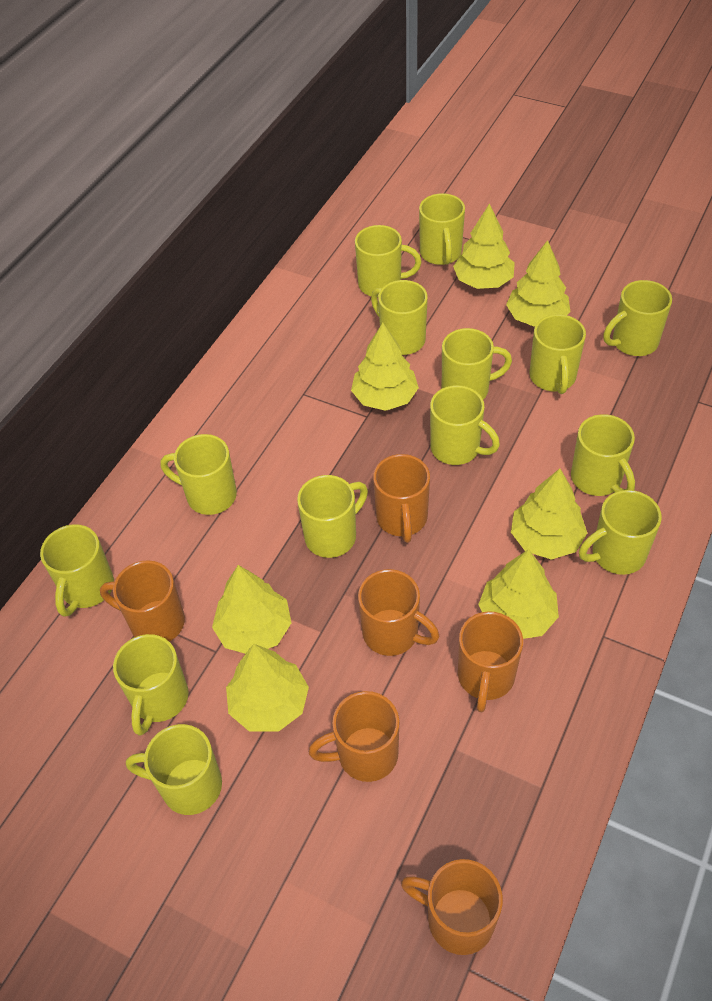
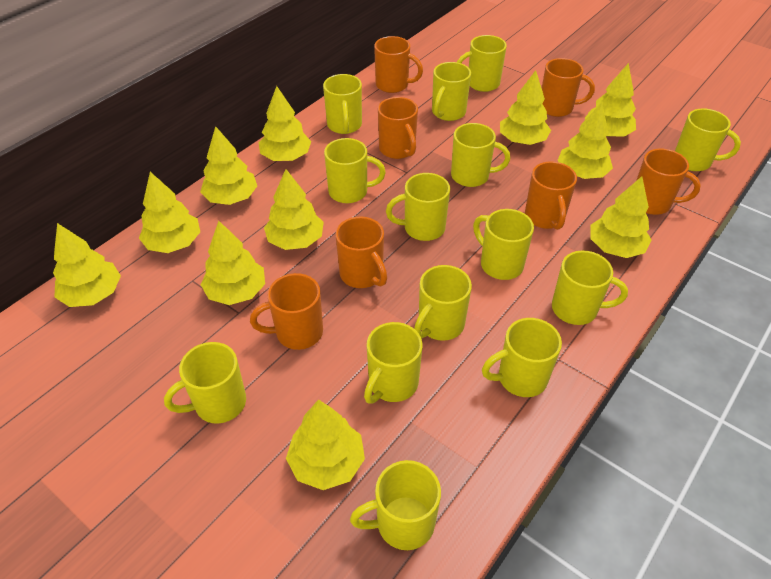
orange mug: 6 -> 7
yellow tree: 7 -> 11

